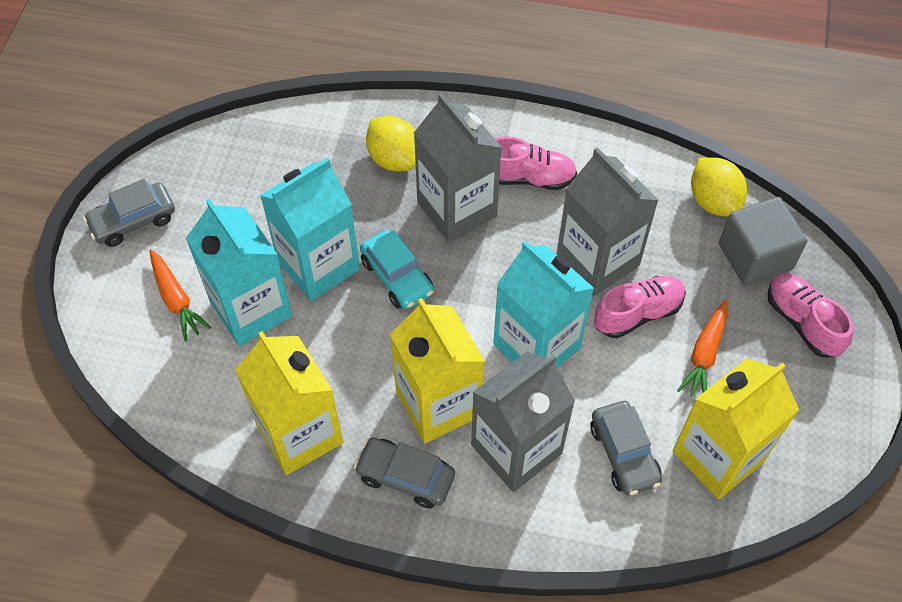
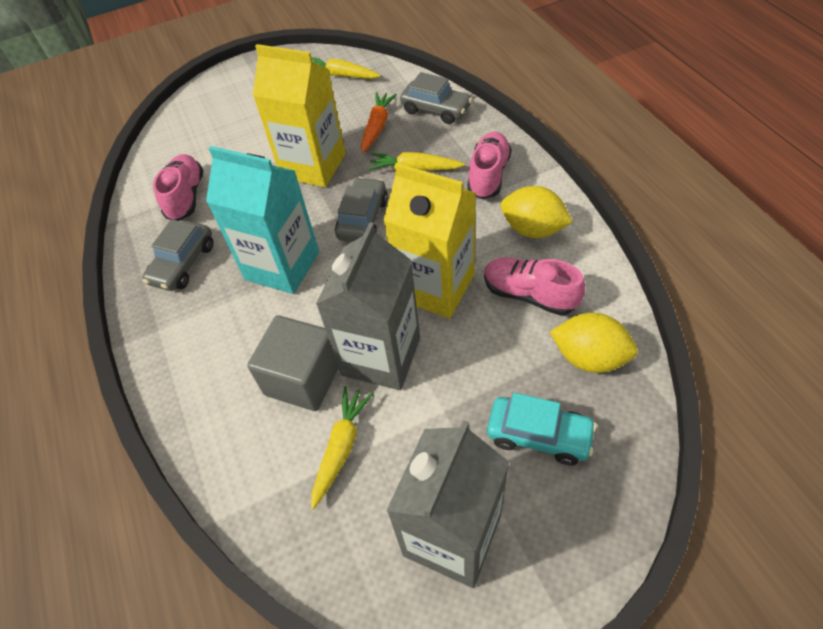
grey carton: 3 -> 2
orange carrot: 2 -> 1
turquoise carton: 3 -> 1
yellow carrot: 0 -> 3
yellow carton: 3 -> 2

